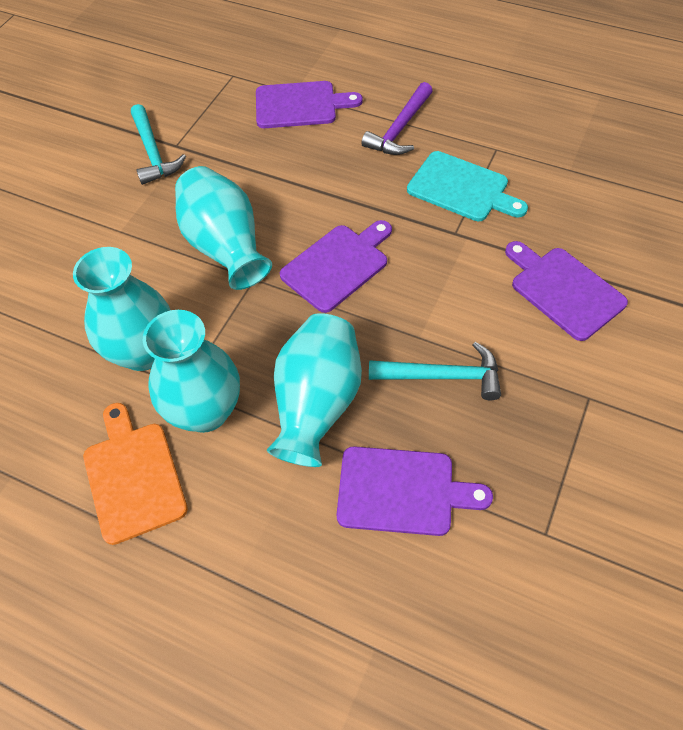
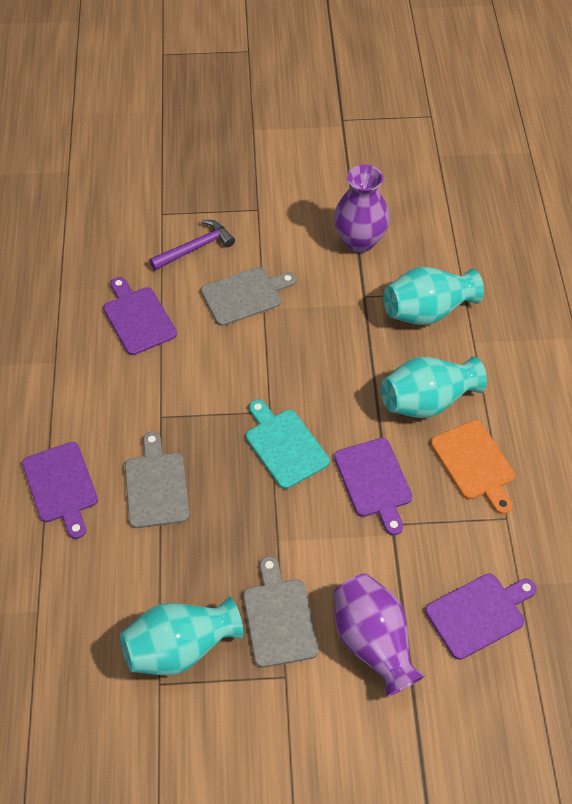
grey cutting board: 0 -> 3
purple vase: 0 -> 2
turquoise hammer: 2 -> 0
turquoise vase: 4 -> 3

